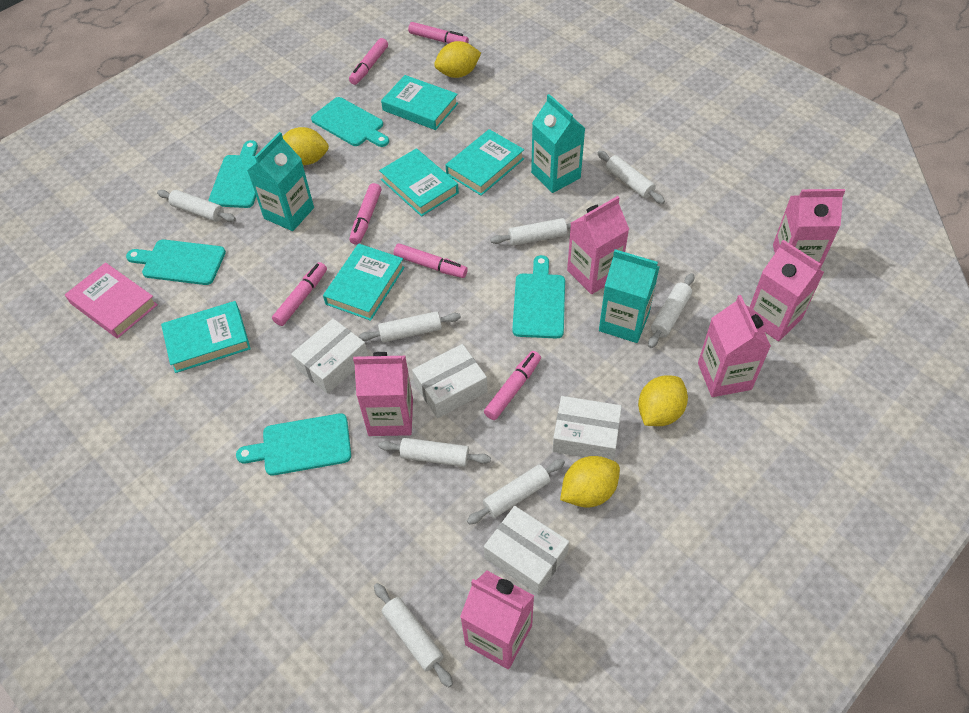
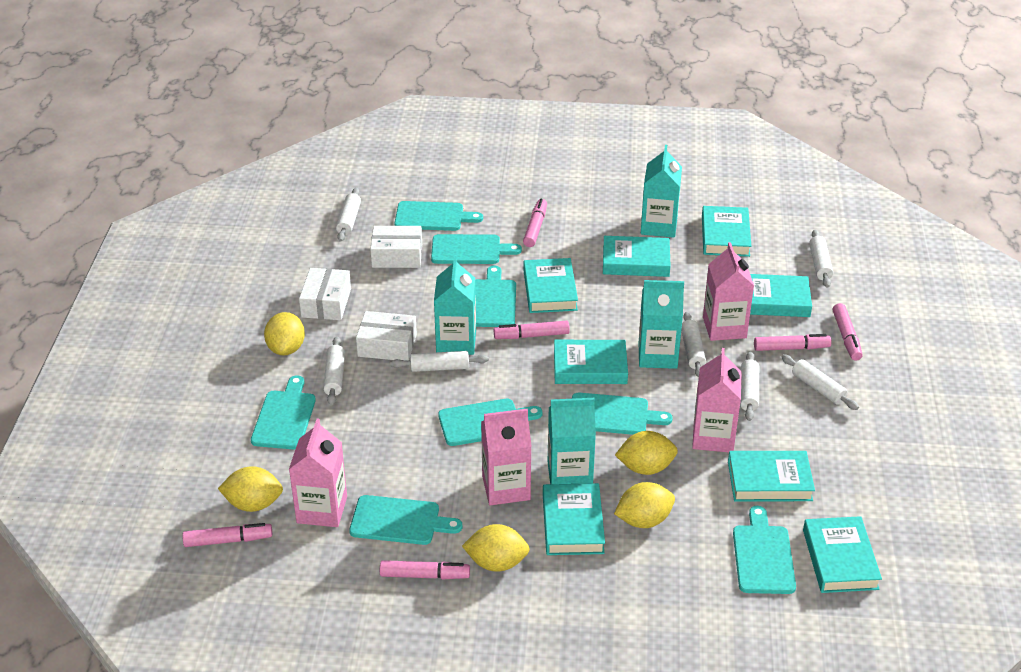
pink book: 1 -> 0
pink carton: 6 -> 4
turquoise book: 5 -> 8
turquoise carton: 3 -> 4
turquoise cutting board: 5 -> 8
white box: 4 -> 3
white rolling pin: 8 -> 7
yellow lemon: 4 -> 5

